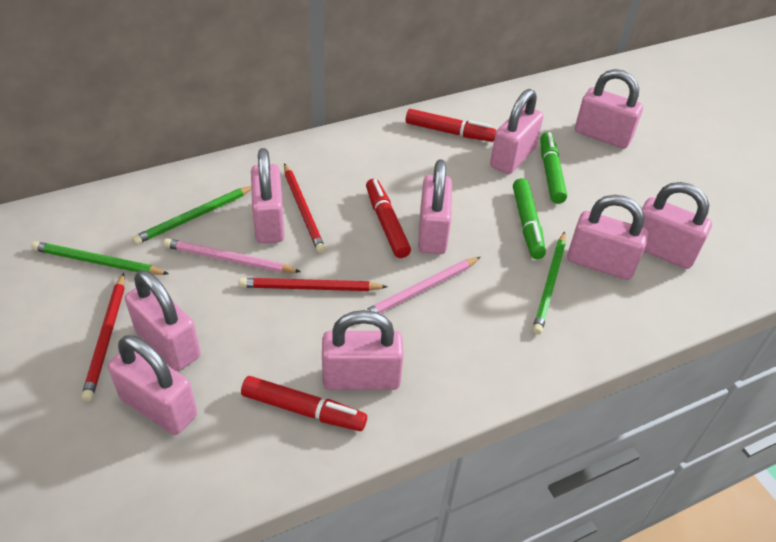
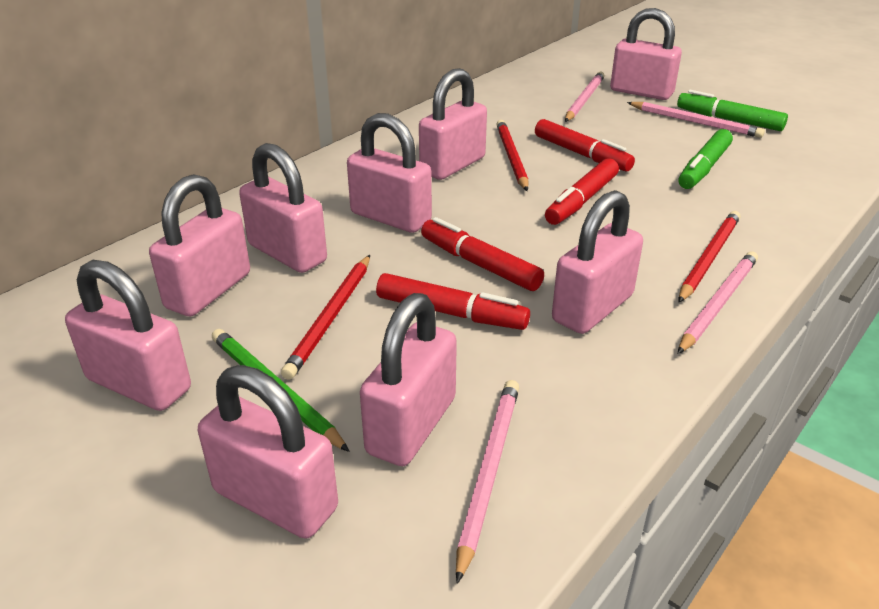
green pencil: 3 -> 1
pink pencil: 2 -> 4
red marker: 3 -> 4

